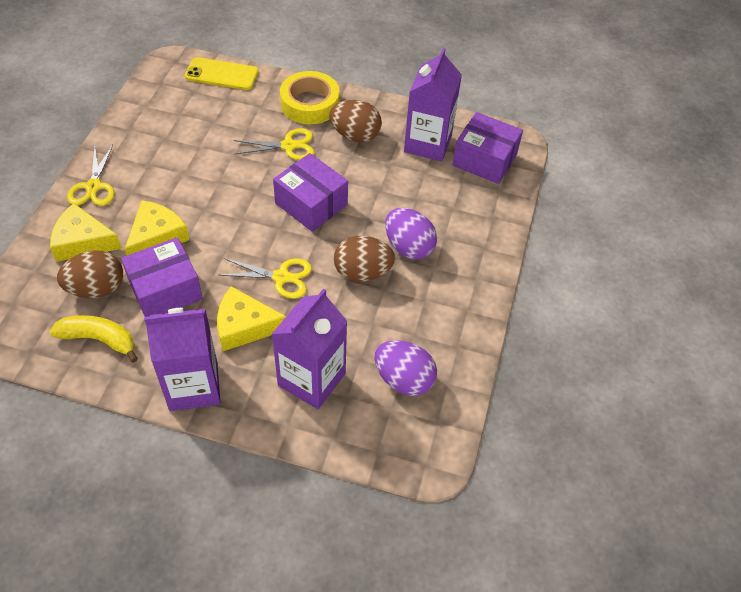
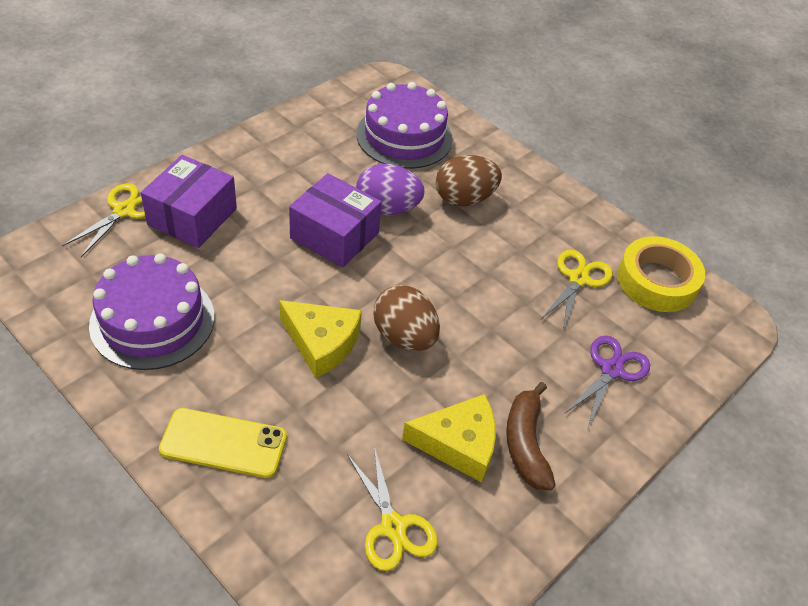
brown banana: 0 -> 1
brown egg: 3 -> 2
purple box: 3 -> 2
purple cake: 0 -> 2
purple carton: 3 -> 0
purple egg: 2 -> 1
purple scissors: 0 -> 1
yellow banana: 1 -> 0
yellow cheese: 3 -> 2

